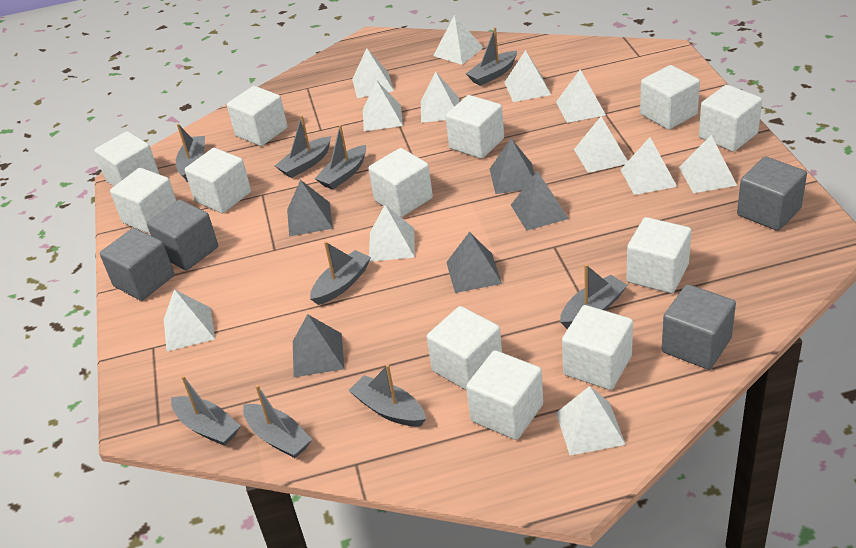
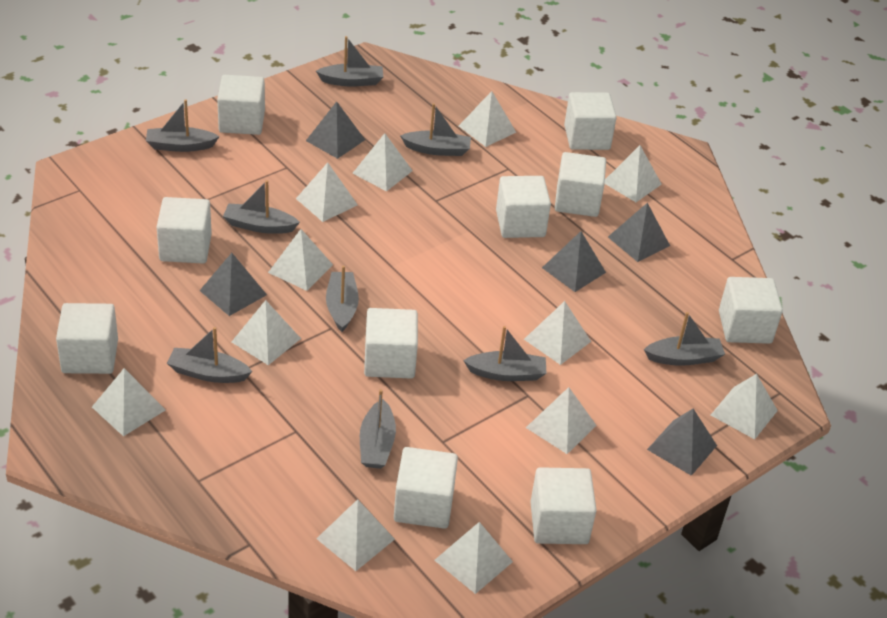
grey cube: 4 -> 0
white cube: 12 -> 10

